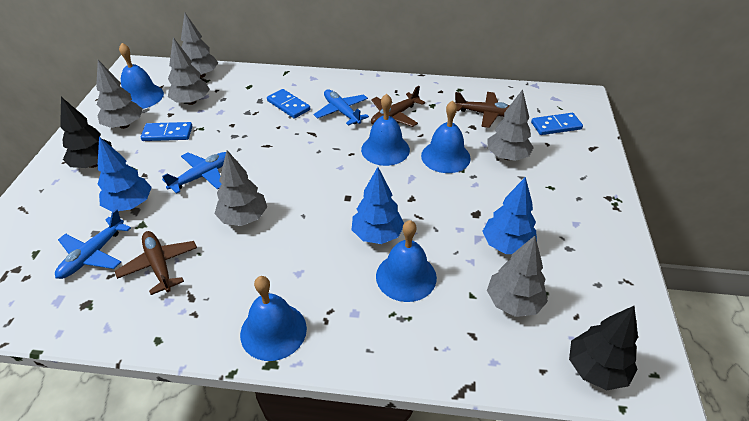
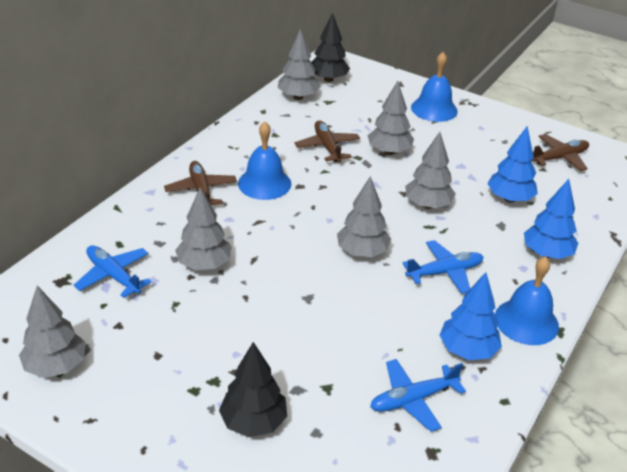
blue bell: 5 -> 3
blue domino: 3 -> 0

